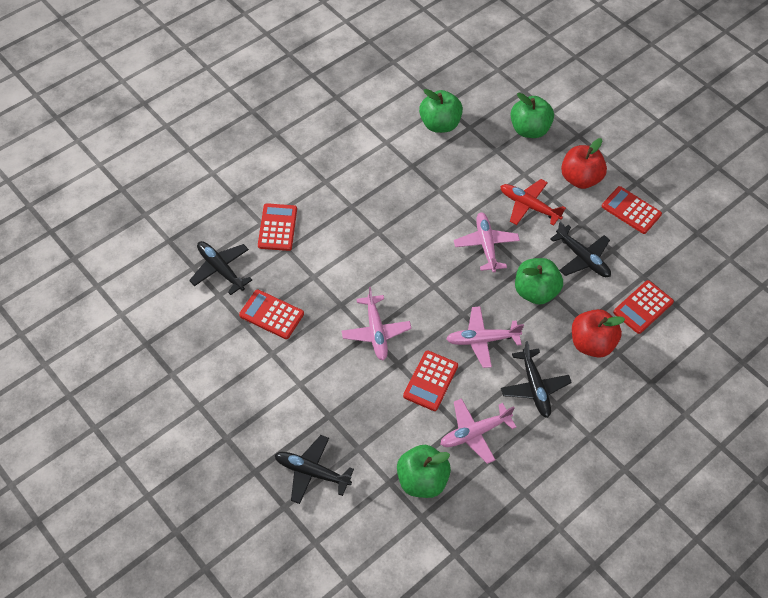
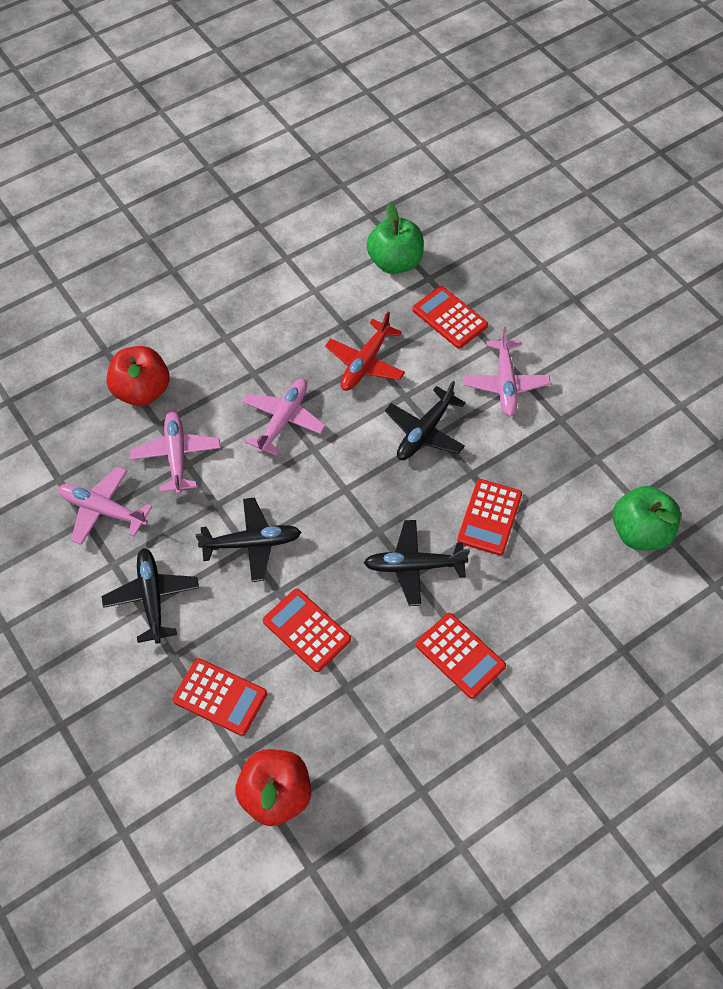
green apple: 4 -> 2

